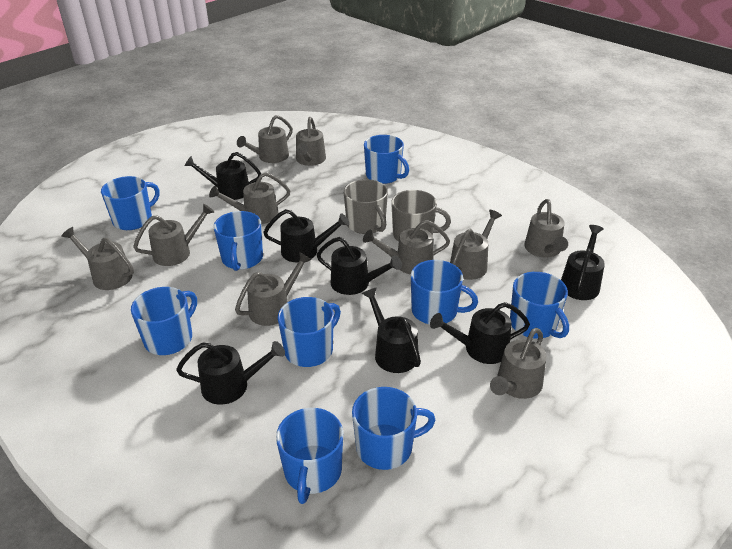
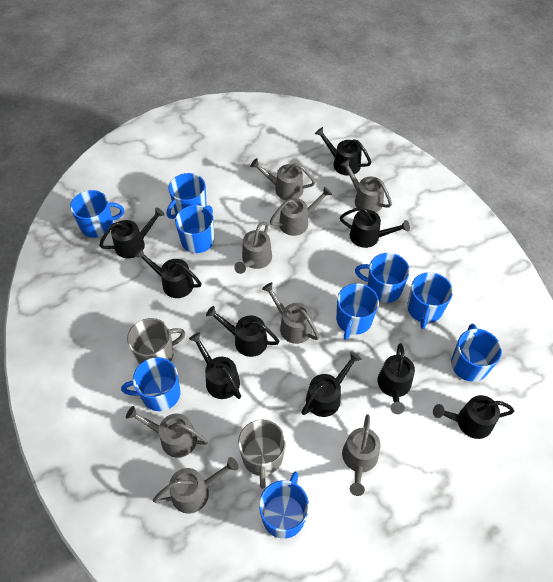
black watering can: 7 -> 9
grey watering can: 10 -> 8

